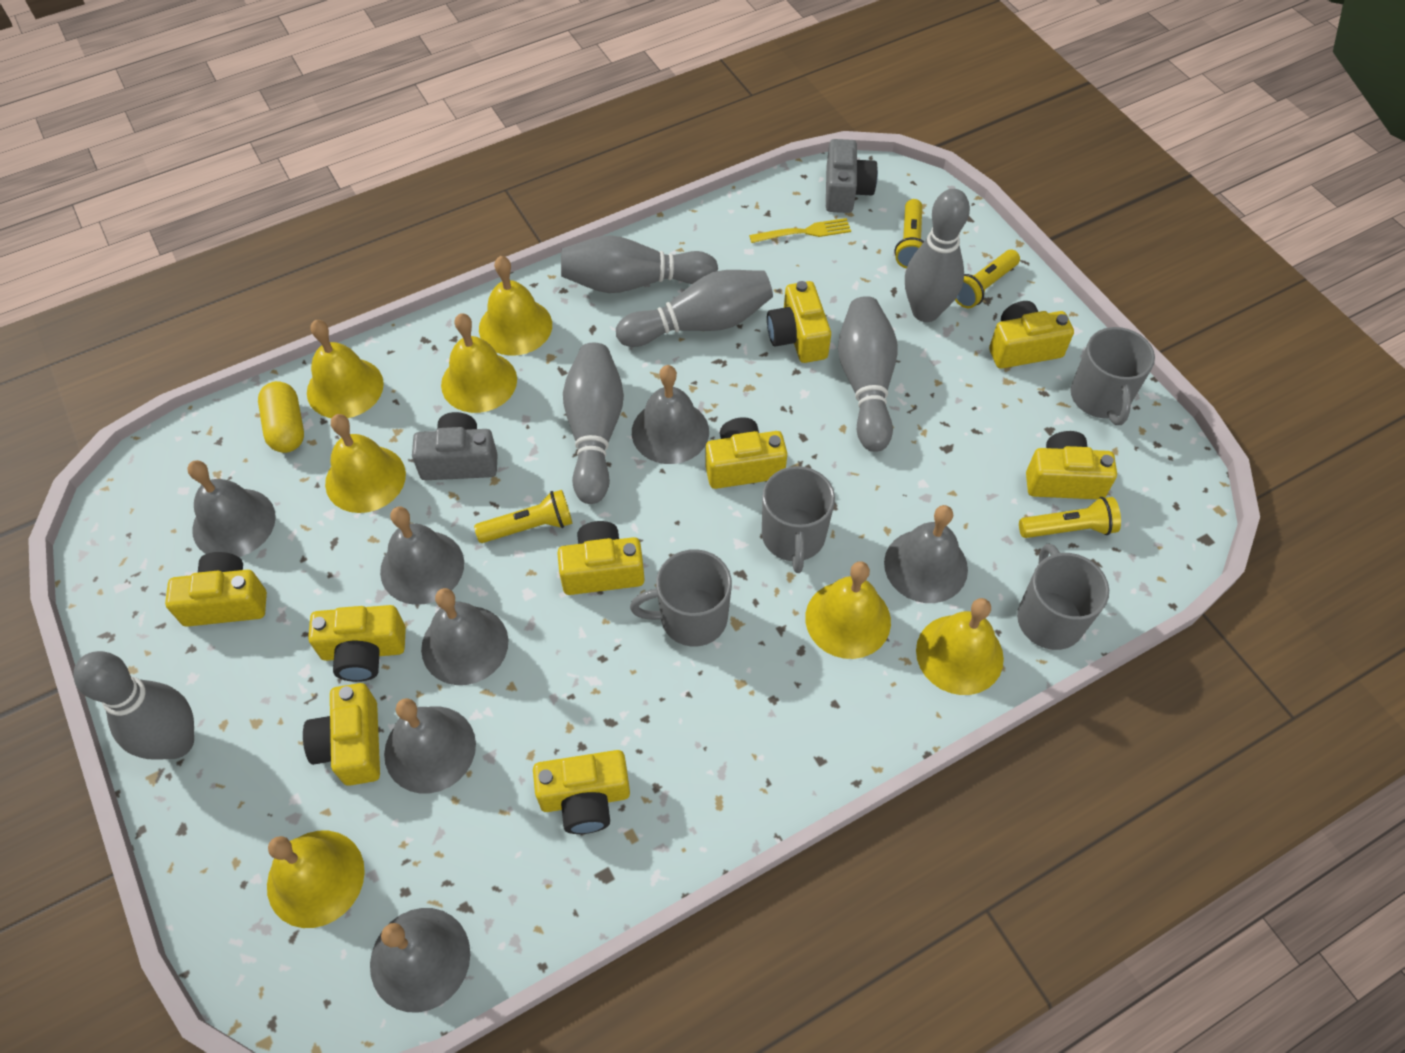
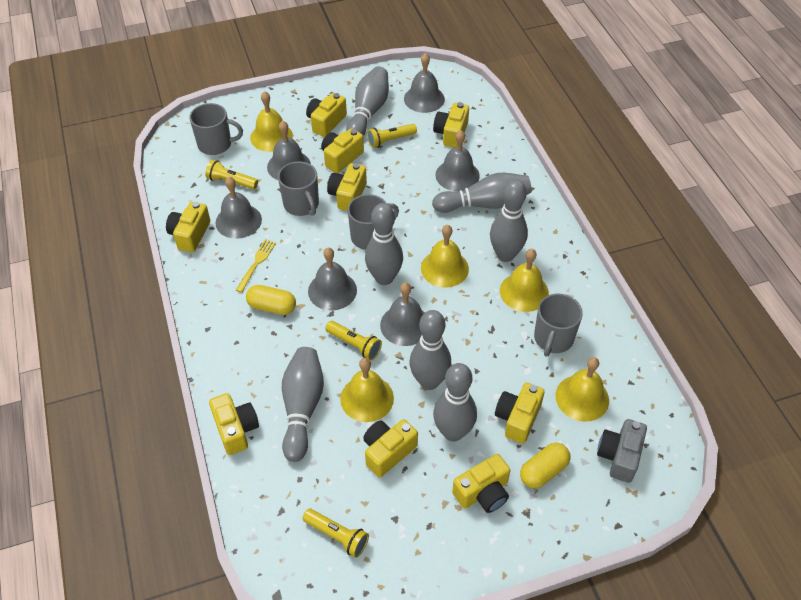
grey bell: 7 -> 6
grey bowling pin: 6 -> 7
grey camera: 2 -> 1
yellow bell: 7 -> 5
yellow capsule: 1 -> 2

